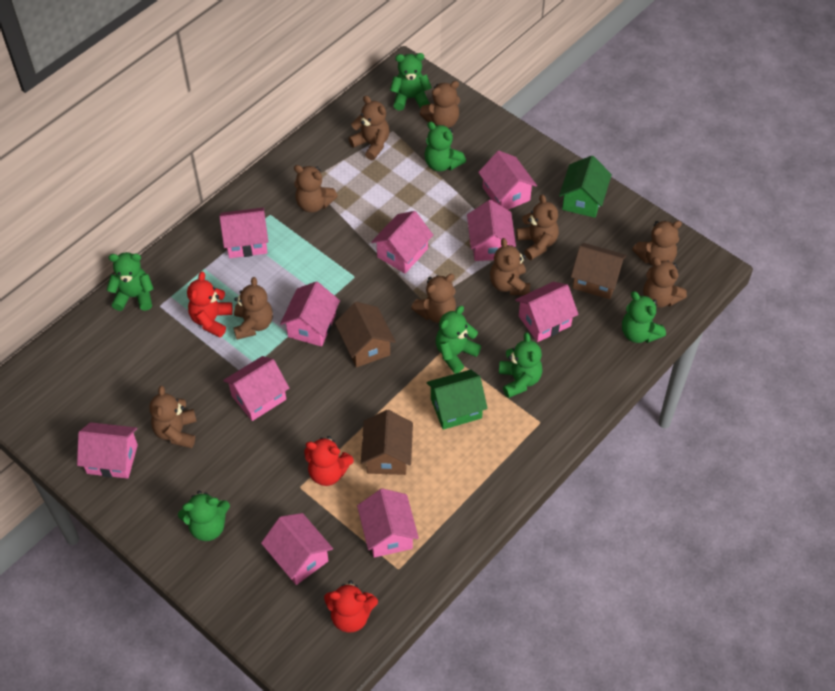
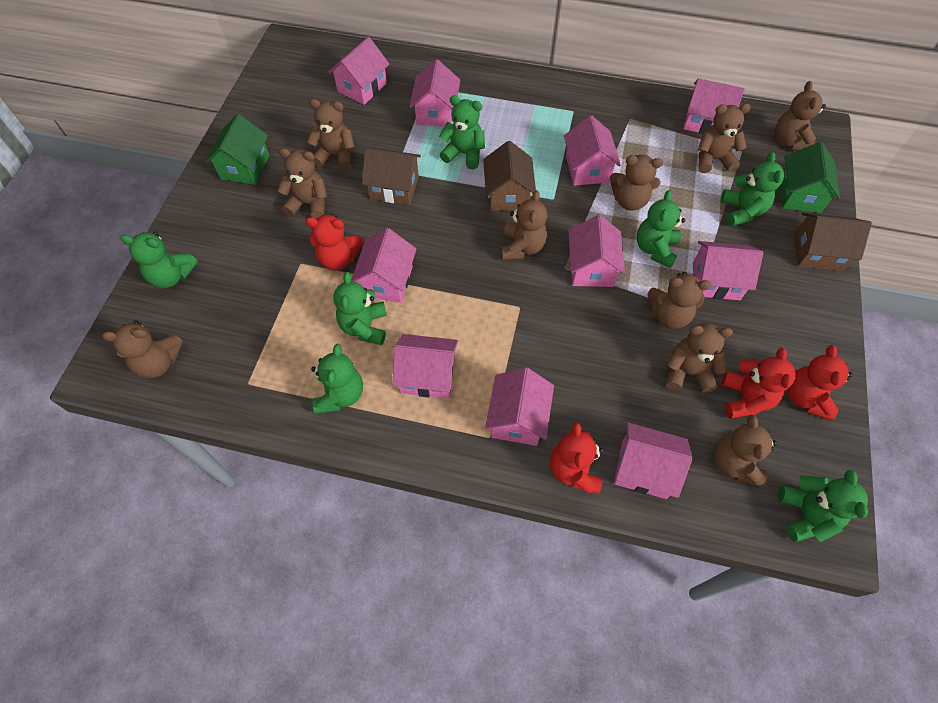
red teddy bear: 3 -> 4

